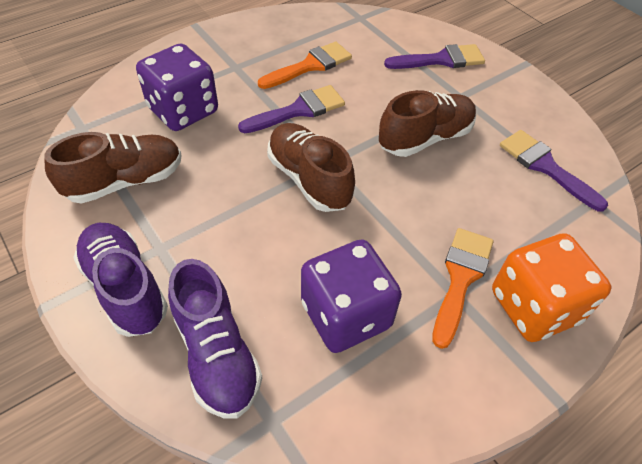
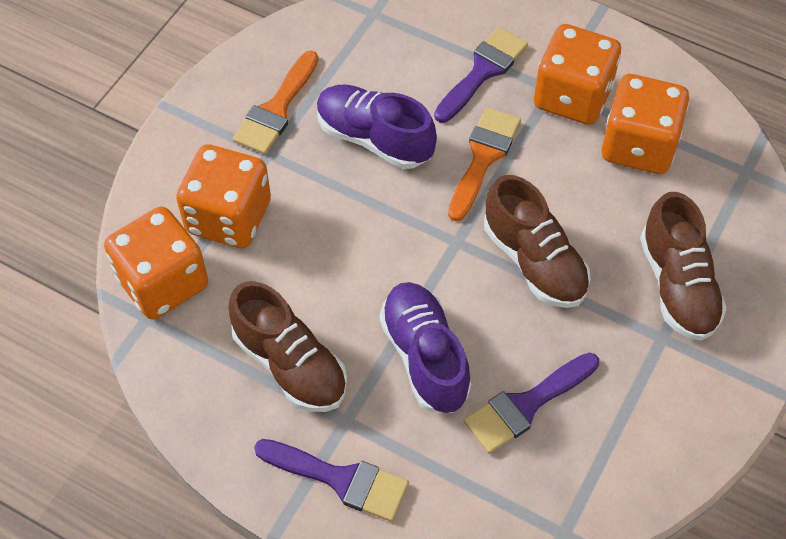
orange dice: 1 -> 4
purple dice: 2 -> 0

